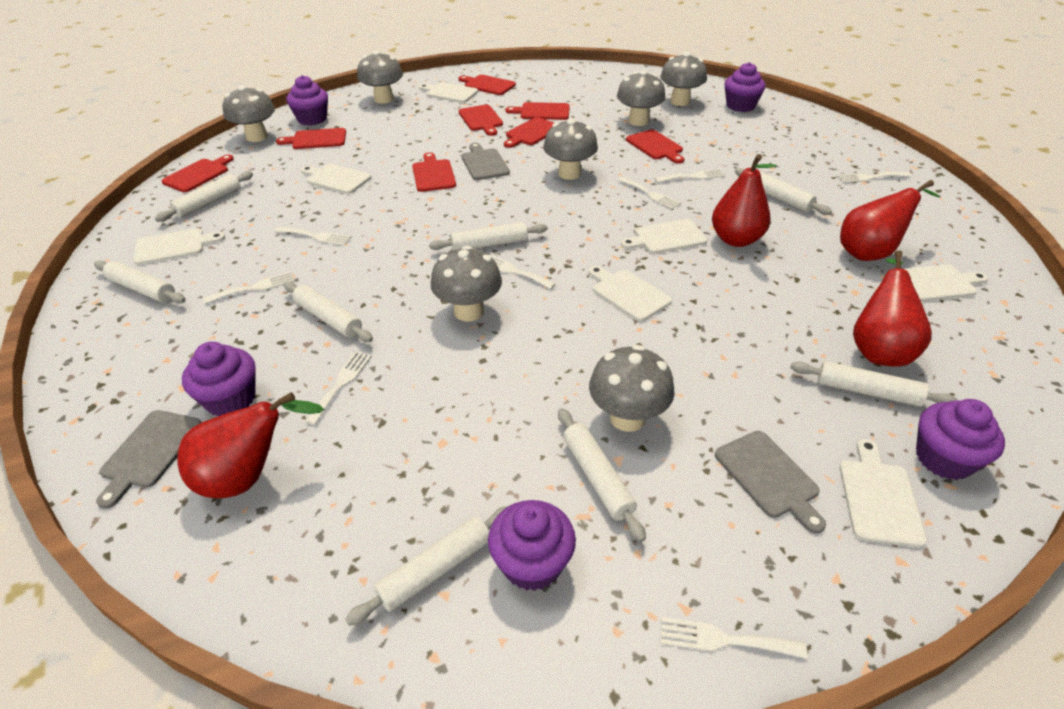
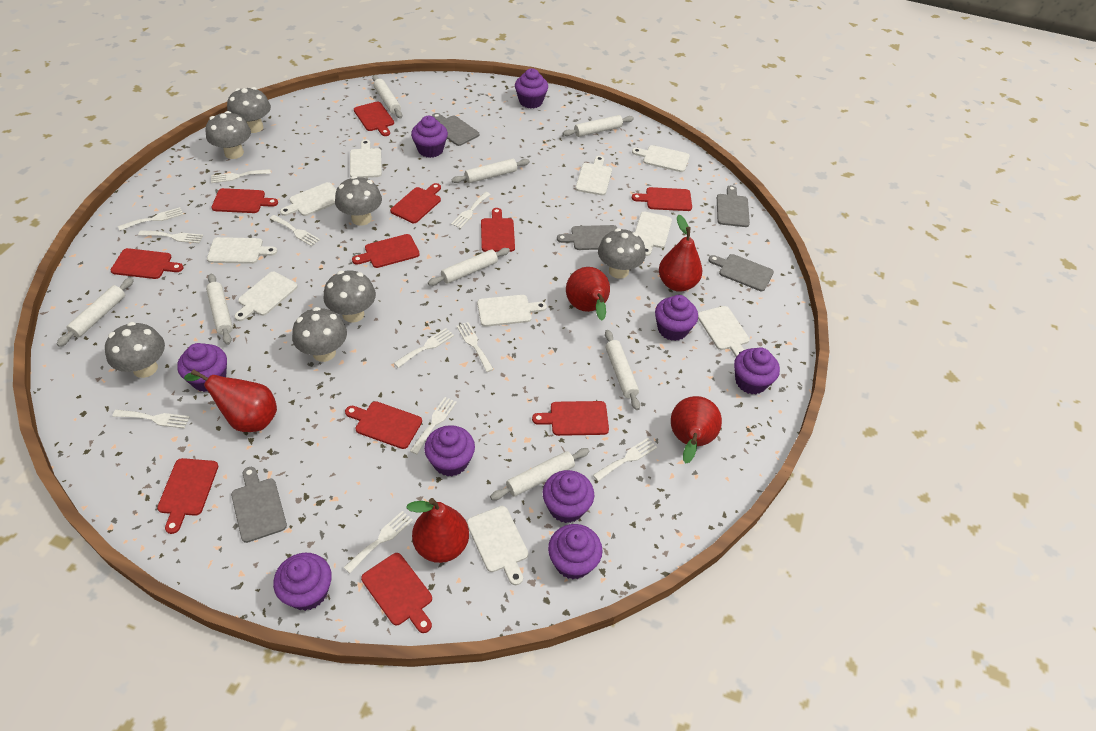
grey cutting board: 3 -> 5
purple cupcake: 5 -> 9
red cutting board: 8 -> 11
red pear: 4 -> 5
white cutting board: 7 -> 10
white fork: 8 -> 11

